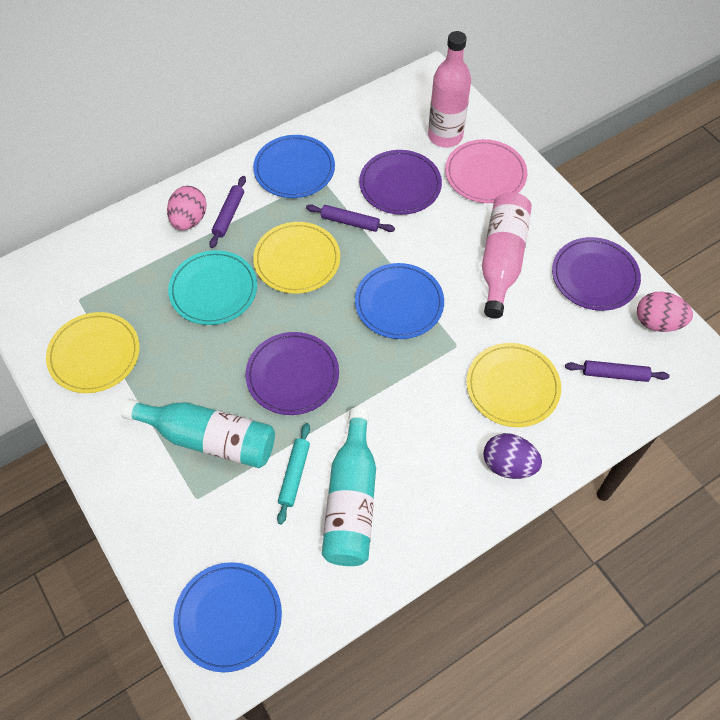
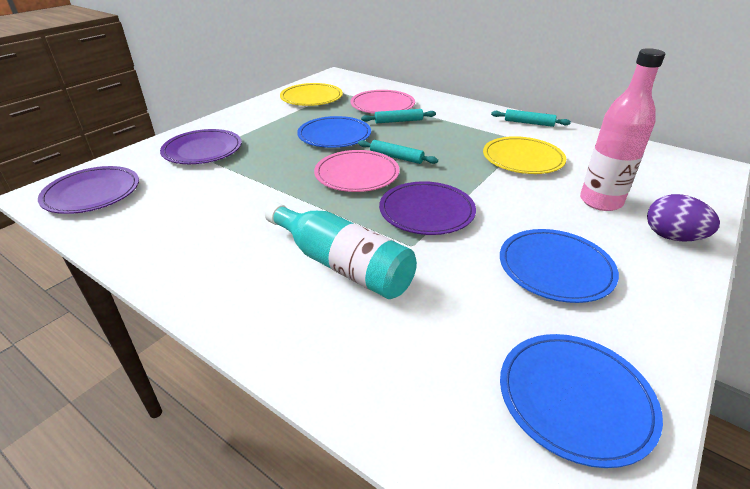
pink bottle: 2 -> 1
pink egg: 2 -> 0
pink plate: 1 -> 2
purple rolling pin: 3 -> 0
turquoise bottle: 2 -> 1
turquoise plate: 1 -> 0
turquoise rolling pin: 1 -> 3
yellow plate: 3 -> 2

